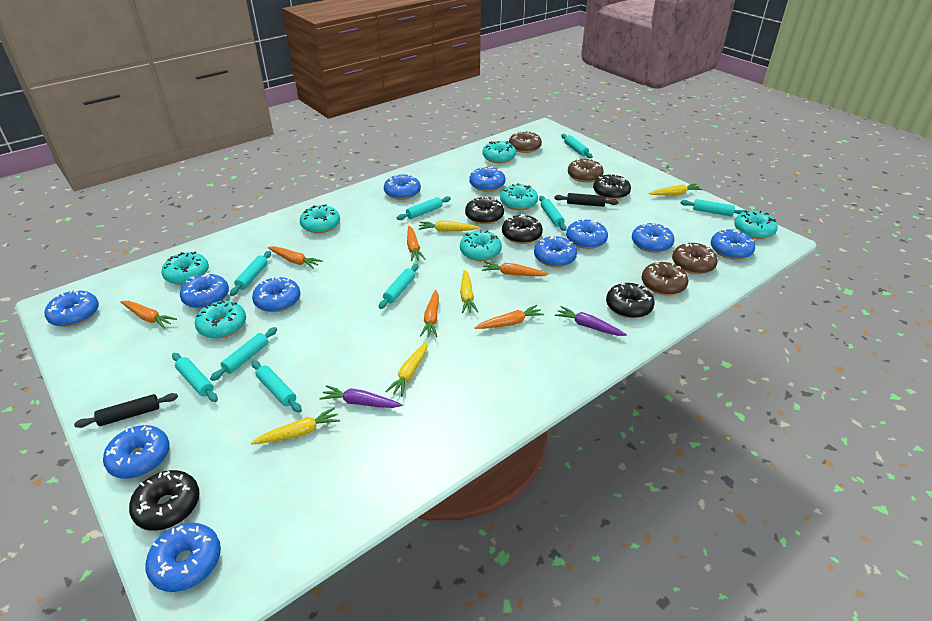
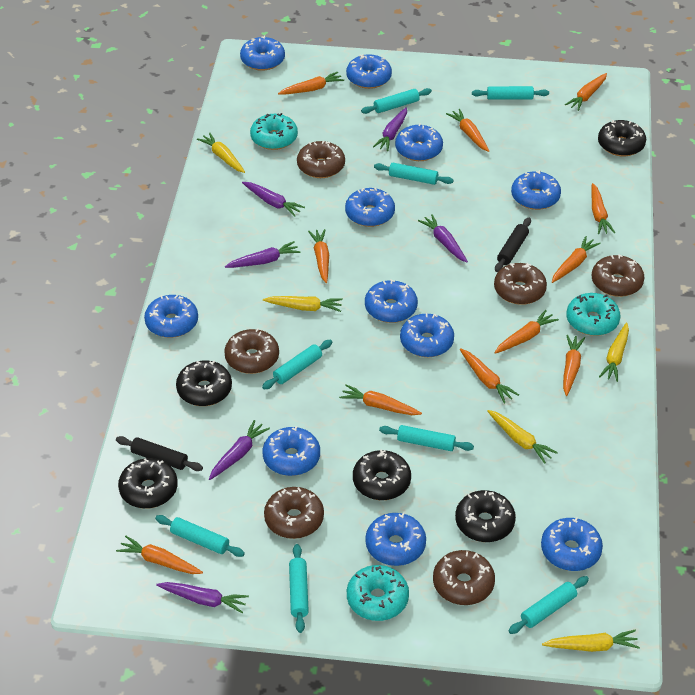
brown donut: 4 -> 6
orange carrot: 6 -> 11
purple carrot: 2 -> 6
turquoise donut: 7 -> 3
turquoise rolling pin: 9 -> 8

